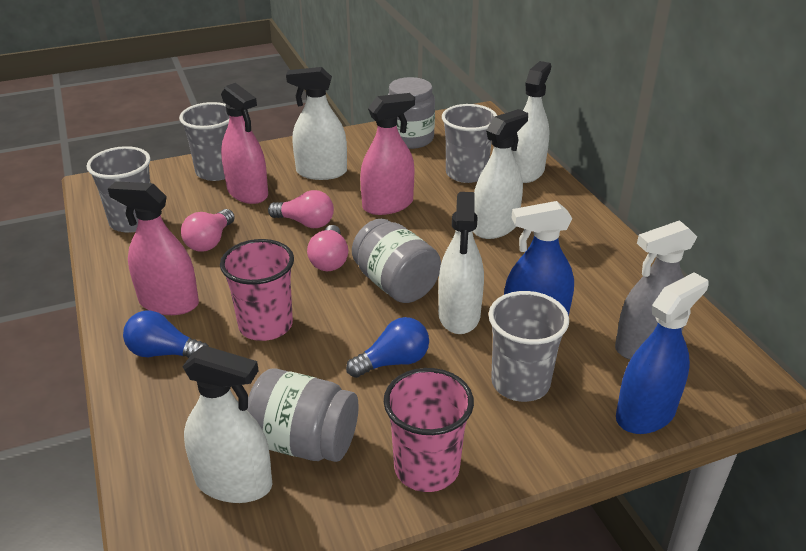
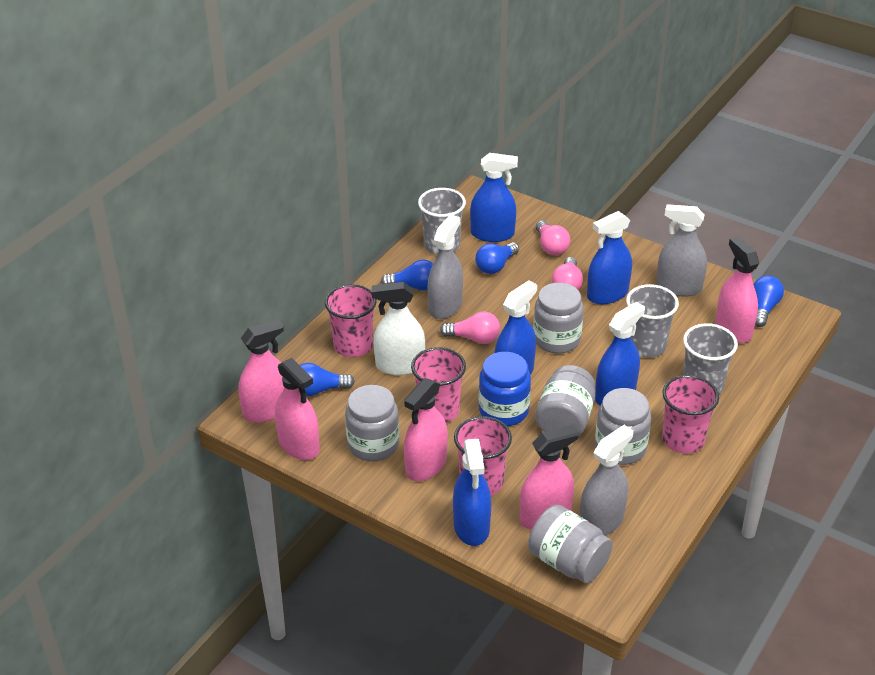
blue jar: 0 -> 1
blue light bulb: 2 -> 4
blue spray bottle: 2 -> 5
grey cup: 4 -> 3
grey jar: 3 -> 5
grey spray bottle: 1 -> 3
pink cup: 2 -> 4
pink spray bottle: 3 -> 5
white spray bottle: 5 -> 1

